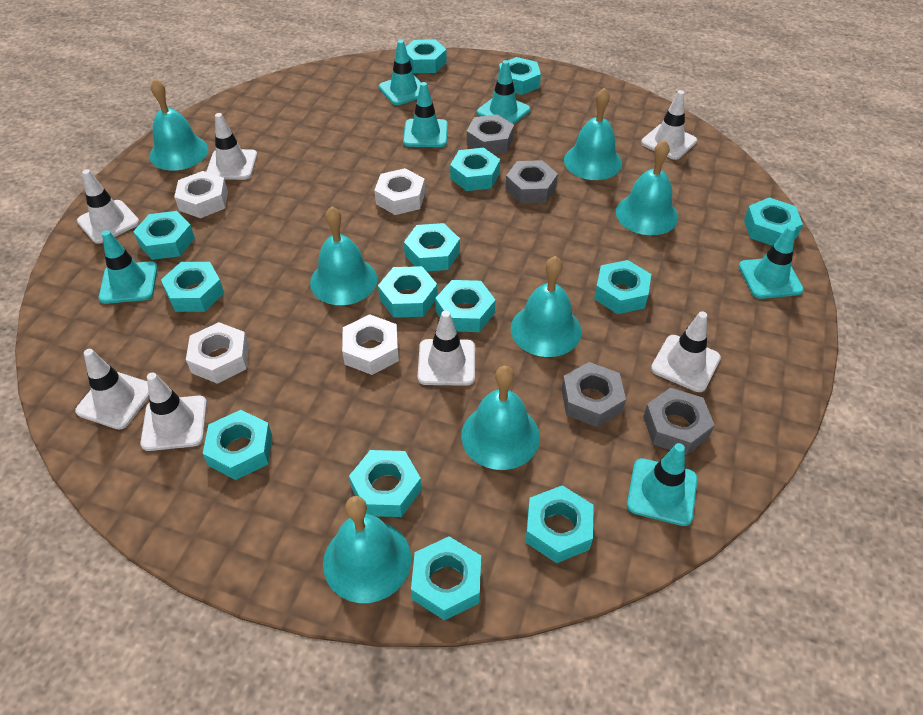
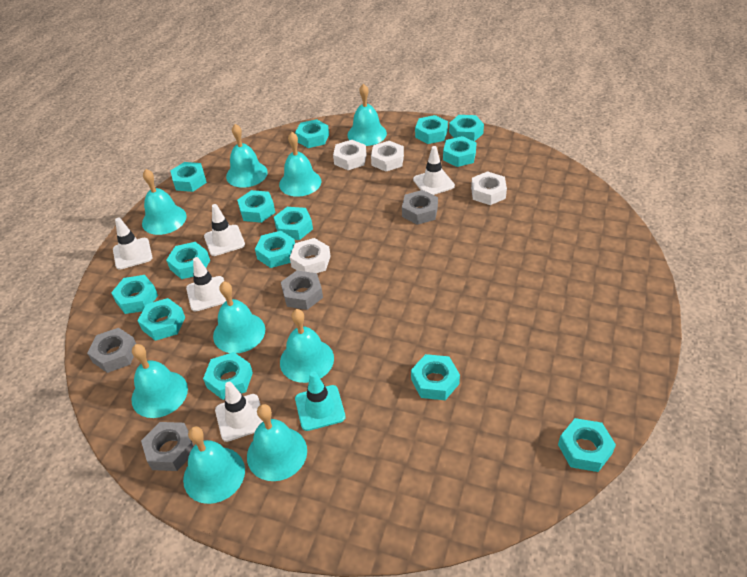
turquoise bell: 7 -> 9
turquoise traffic cone: 6 -> 1
white traffic cone: 7 -> 5

